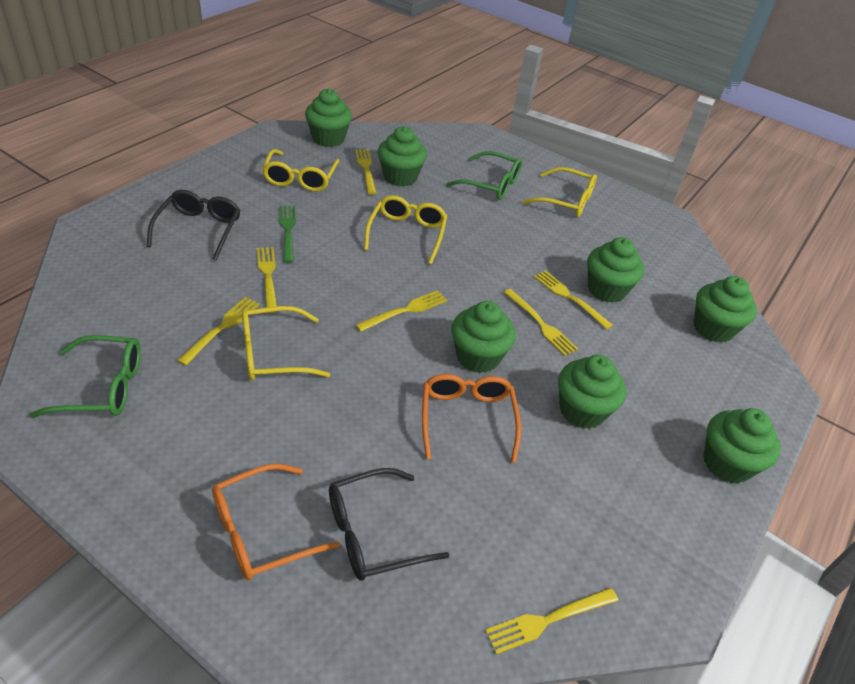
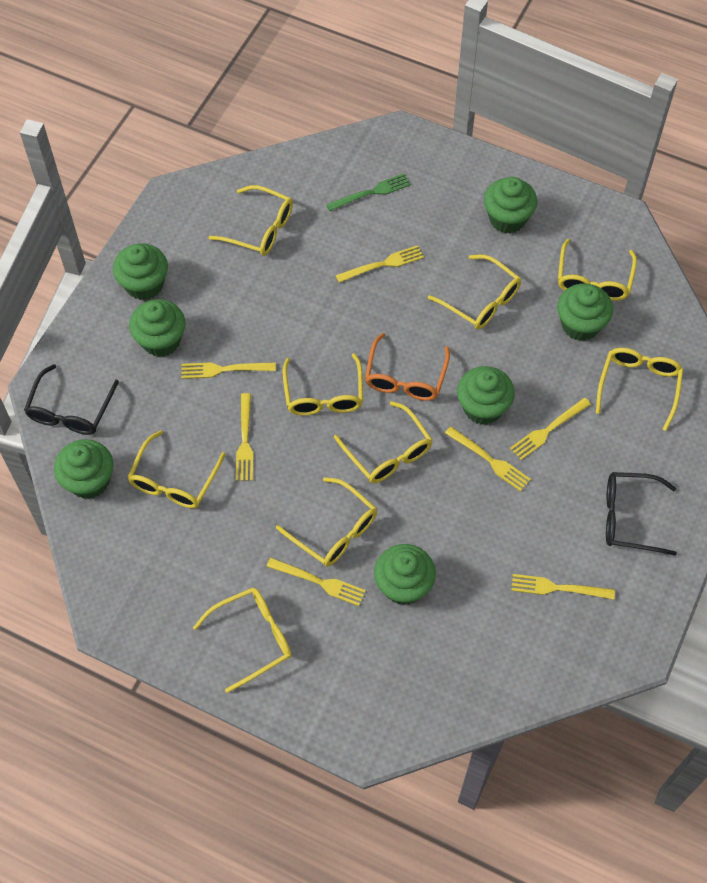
green glasses: 2 -> 0
orange glasses: 2 -> 1
yellow glasses: 4 -> 9

